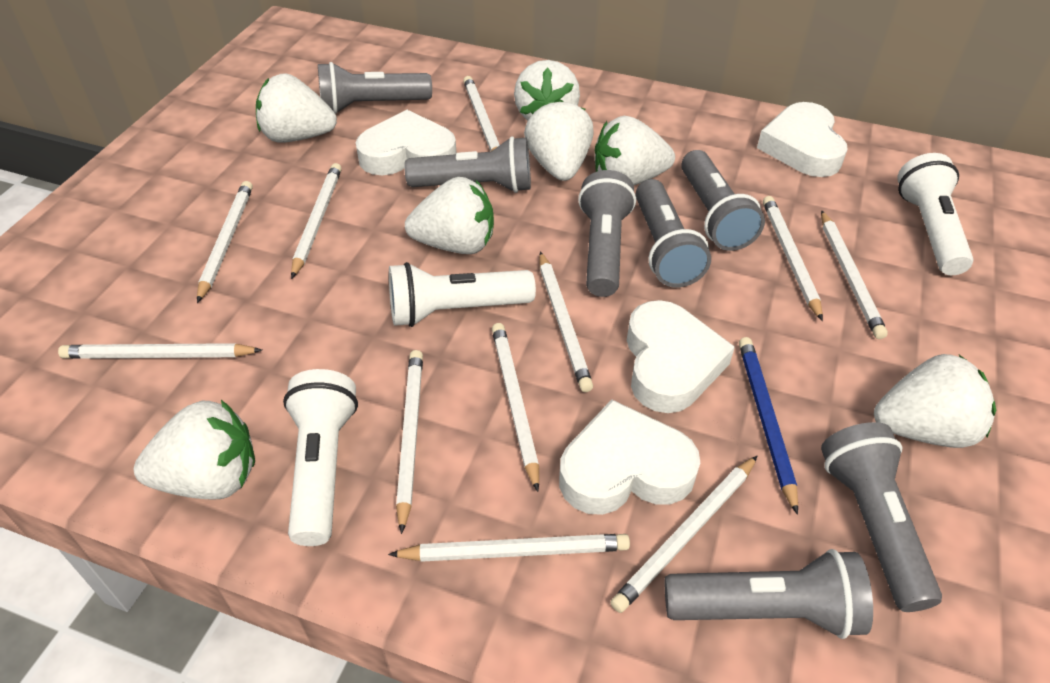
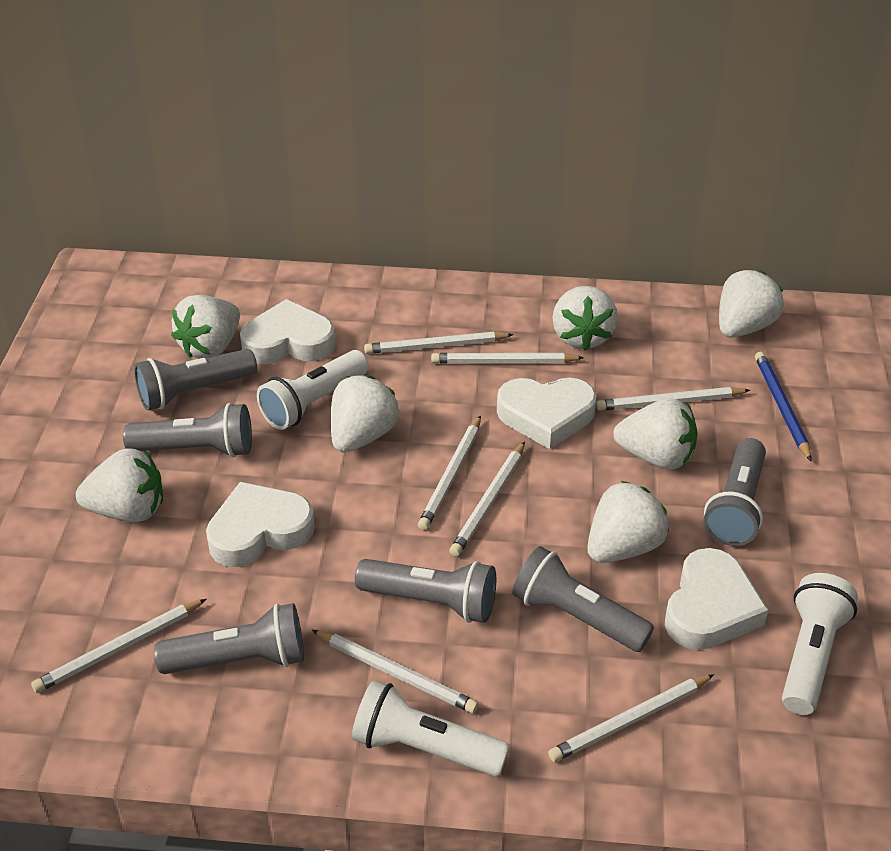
grey flashlight: 7 -> 6
white pencil: 11 -> 8

